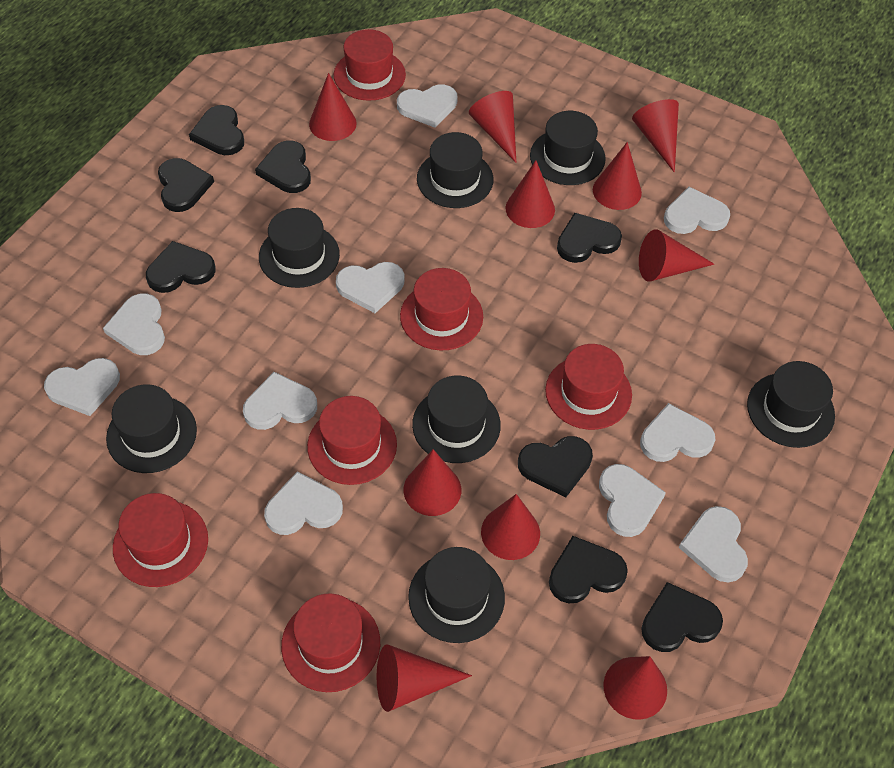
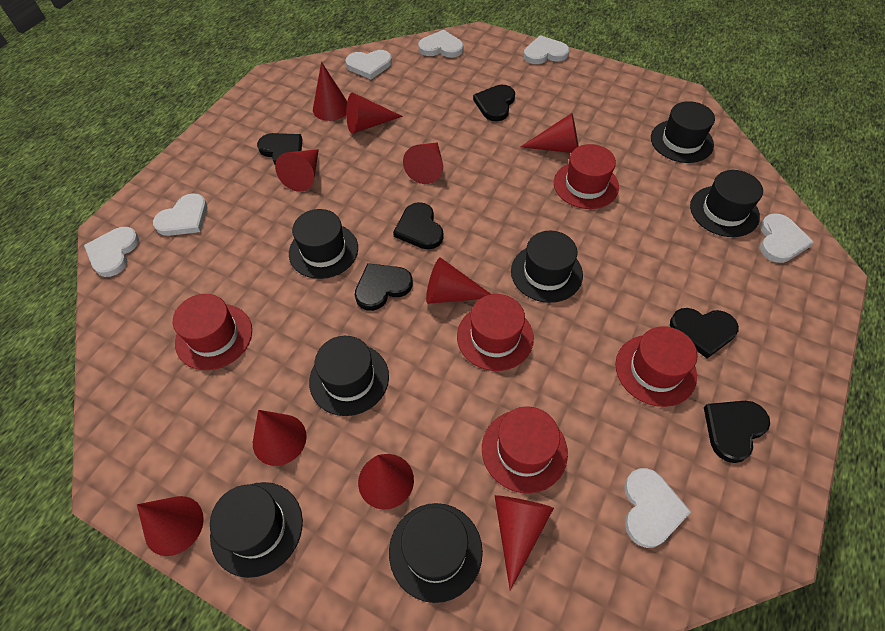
black heart: 8 -> 6
red hat: 6 -> 5
white heart: 10 -> 7

